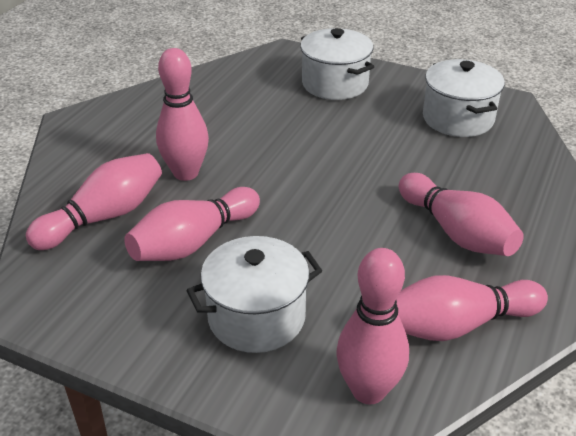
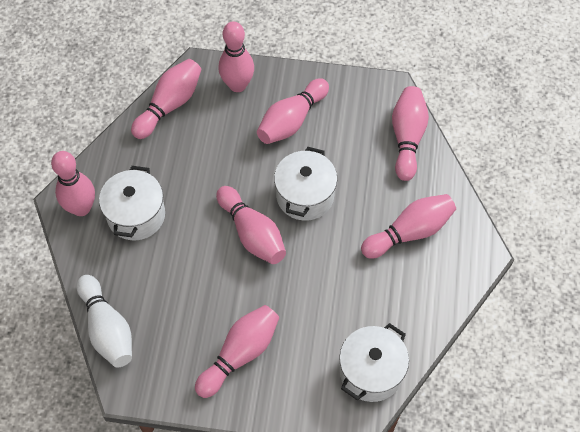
pink bowling pin: 6 -> 8
white bowling pin: 0 -> 1

